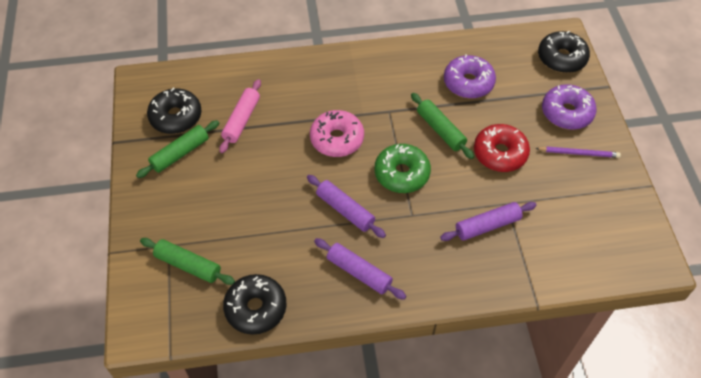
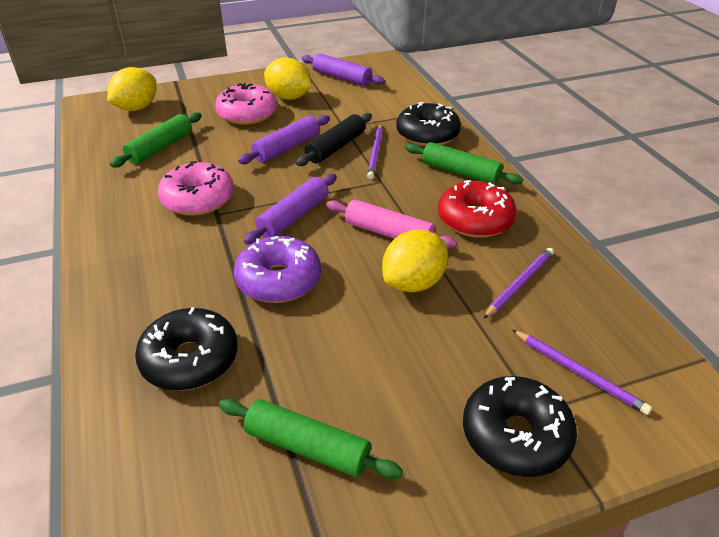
black rolling pin: 0 -> 1
green donut: 1 -> 0
pink donut: 1 -> 2
purple donut: 2 -> 1
purple pencil: 1 -> 3
yellow lemon: 0 -> 3

